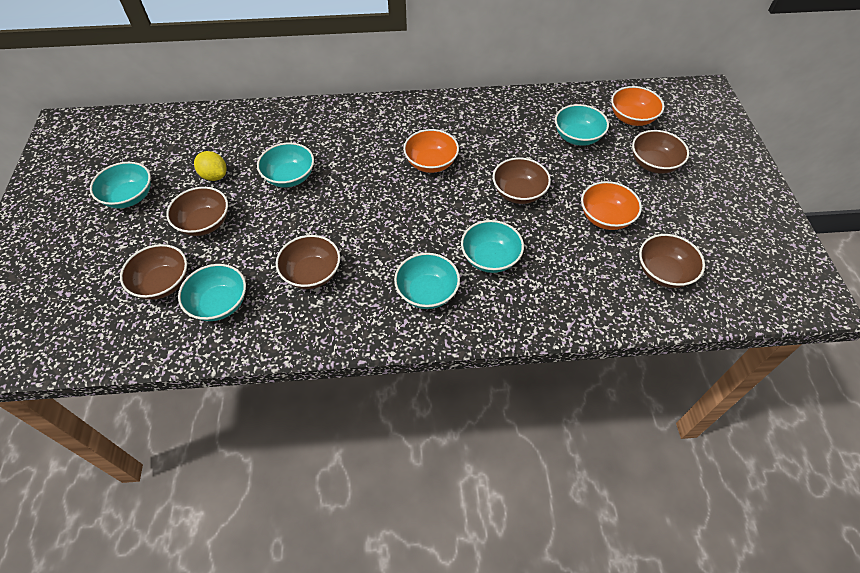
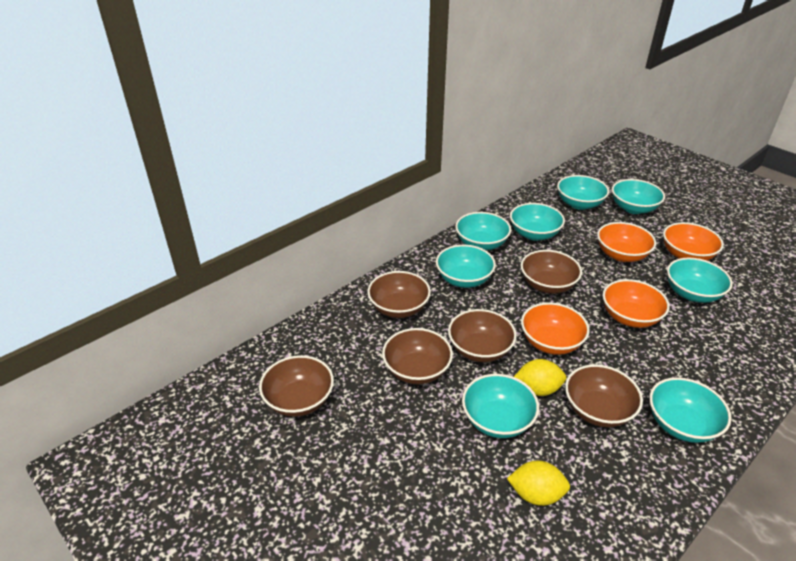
orange bowl: 3 -> 4
turquoise bowl: 6 -> 8
yellow lemon: 1 -> 2

